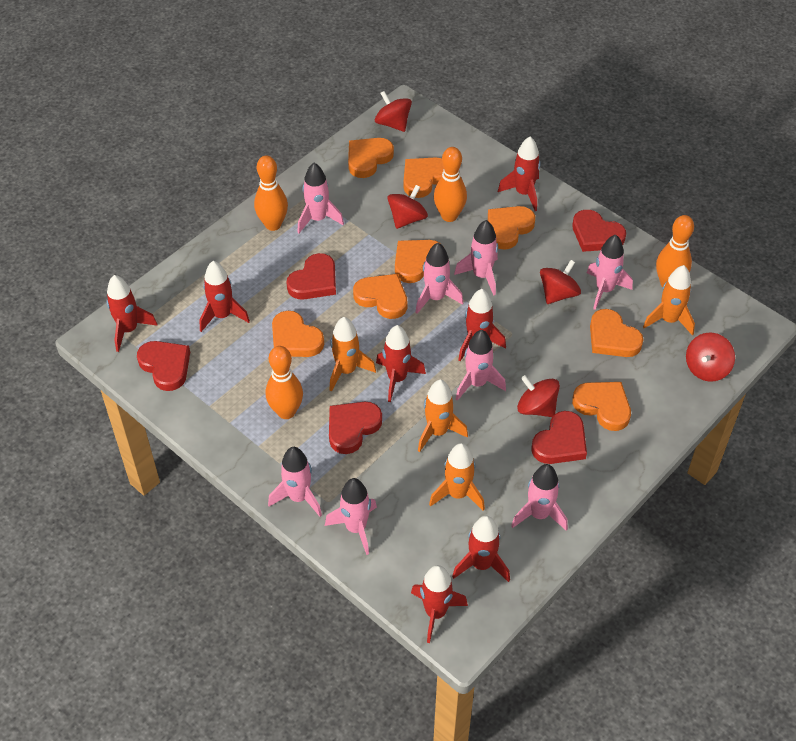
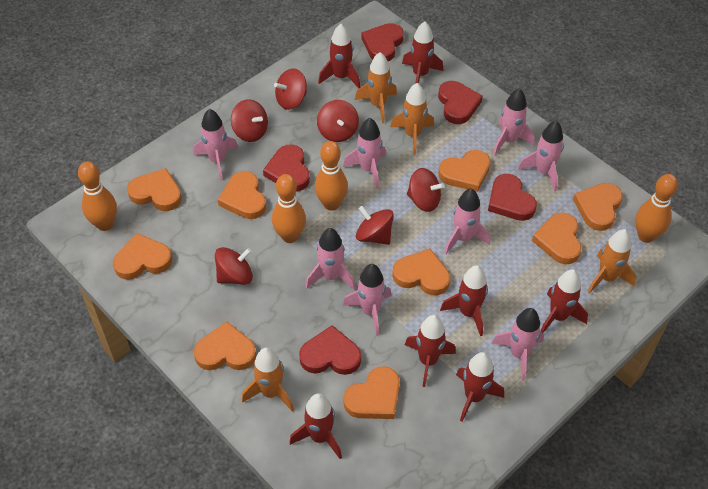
orange heart: 8 -> 9
red spinning top: 5 -> 6

